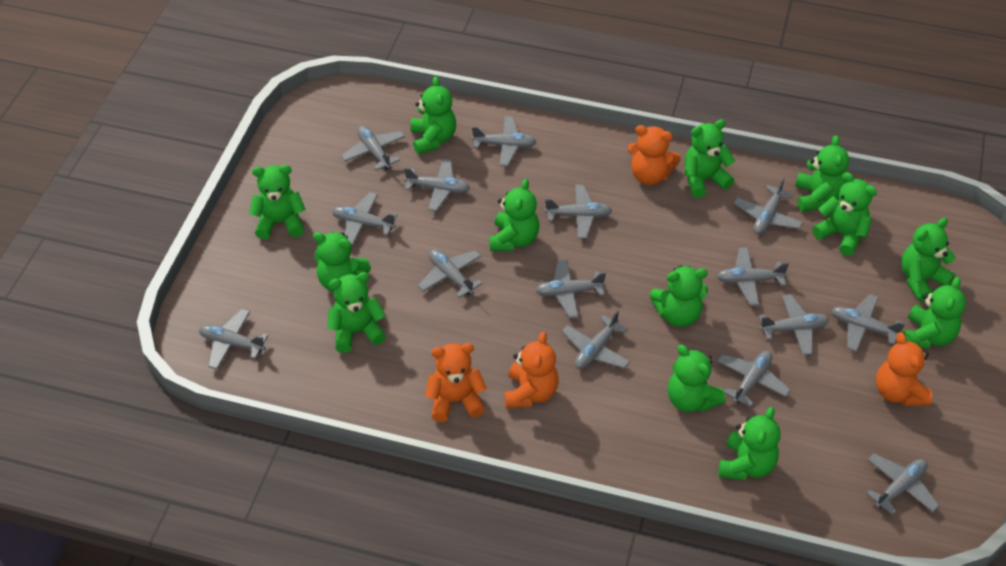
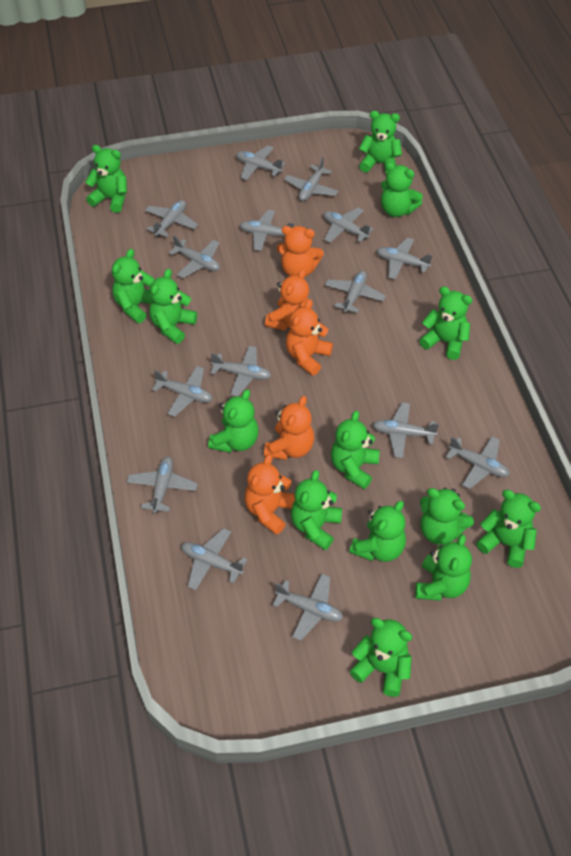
green teddy bear: 13 -> 14
orange teddy bear: 4 -> 5

